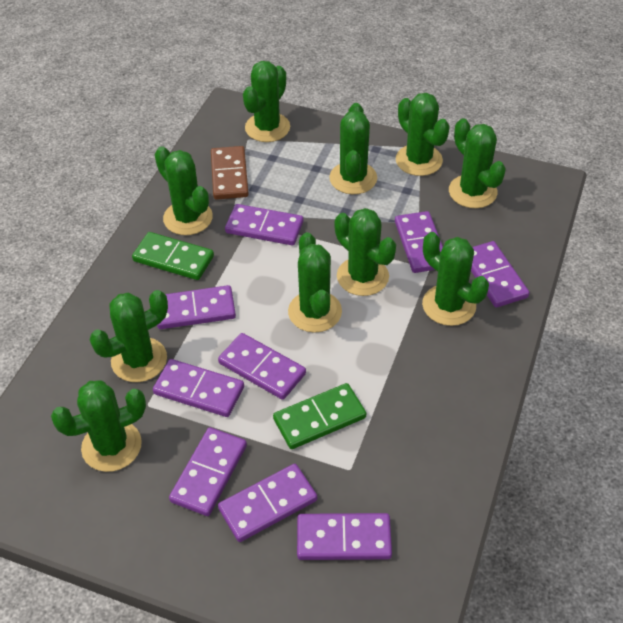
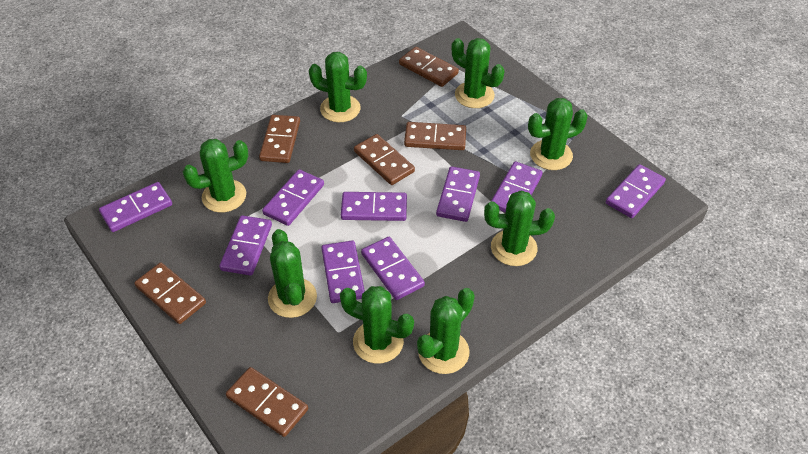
brown domino: 1 -> 6
green cactus: 10 -> 8
green domino: 2 -> 0

